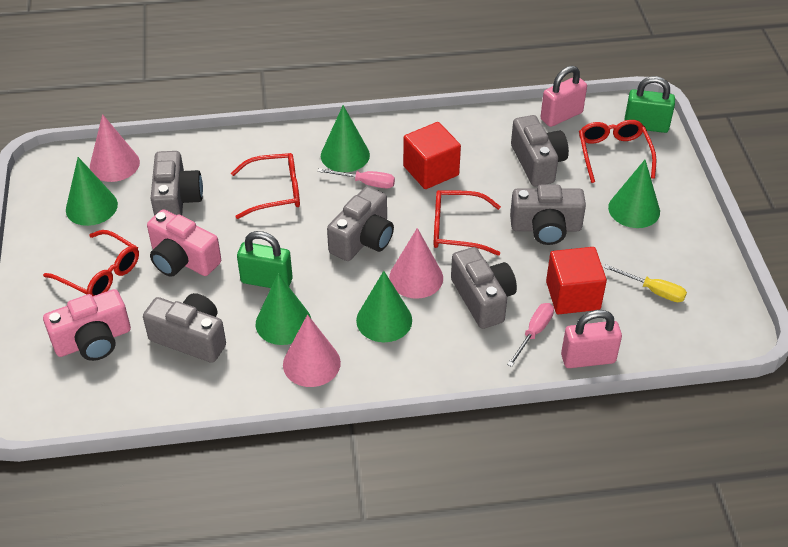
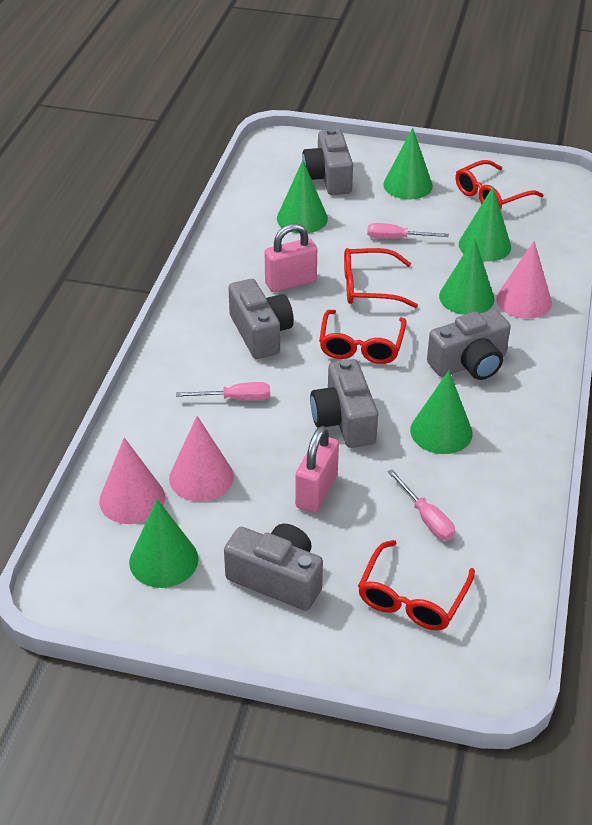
green cone: 5 -> 6
green padlock: 2 -> 0
grey camera: 6 -> 5
pink camera: 2 -> 0
pink screwdriver: 2 -> 3
red cube: 2 -> 0
yellow screwdriver: 1 -> 0

